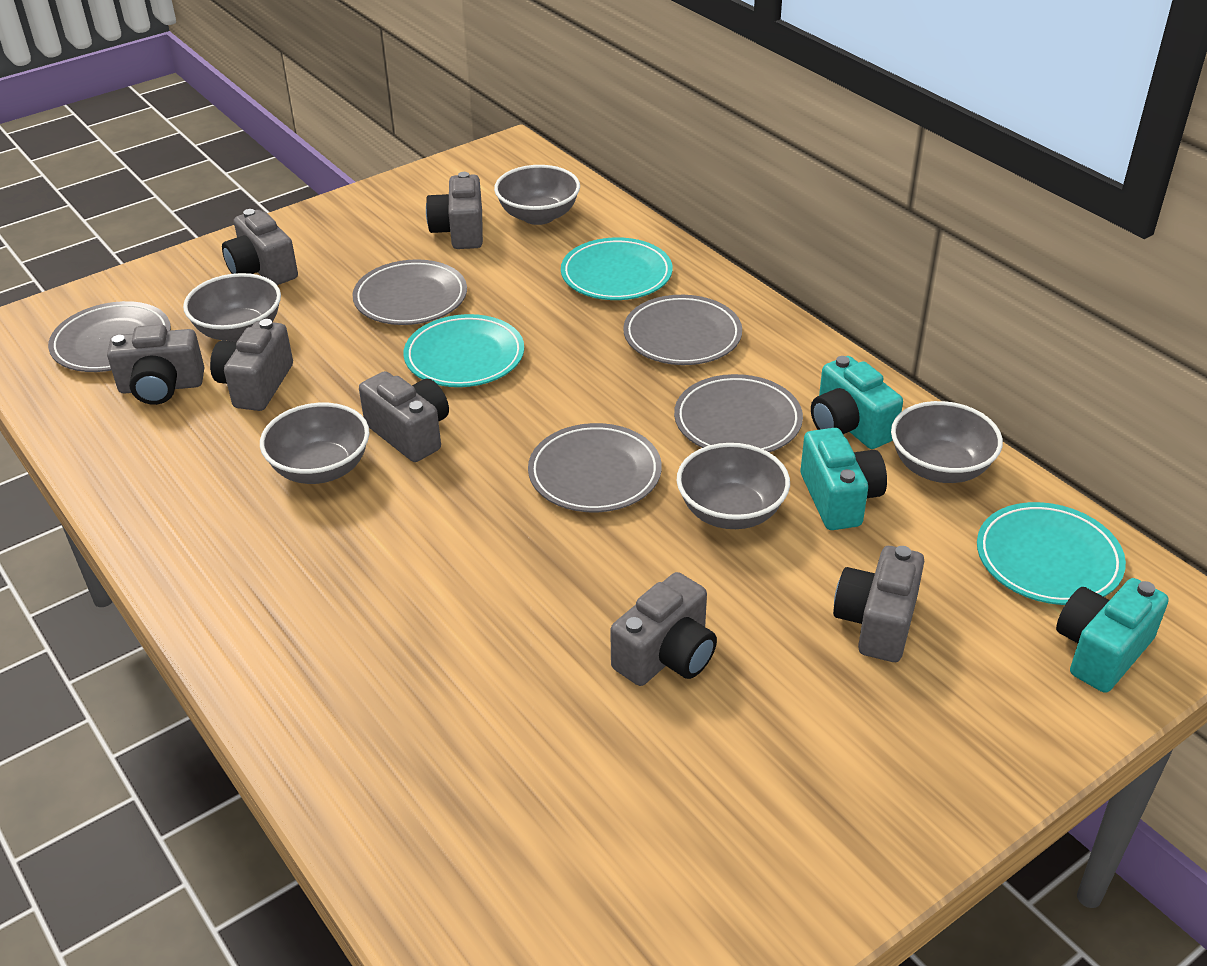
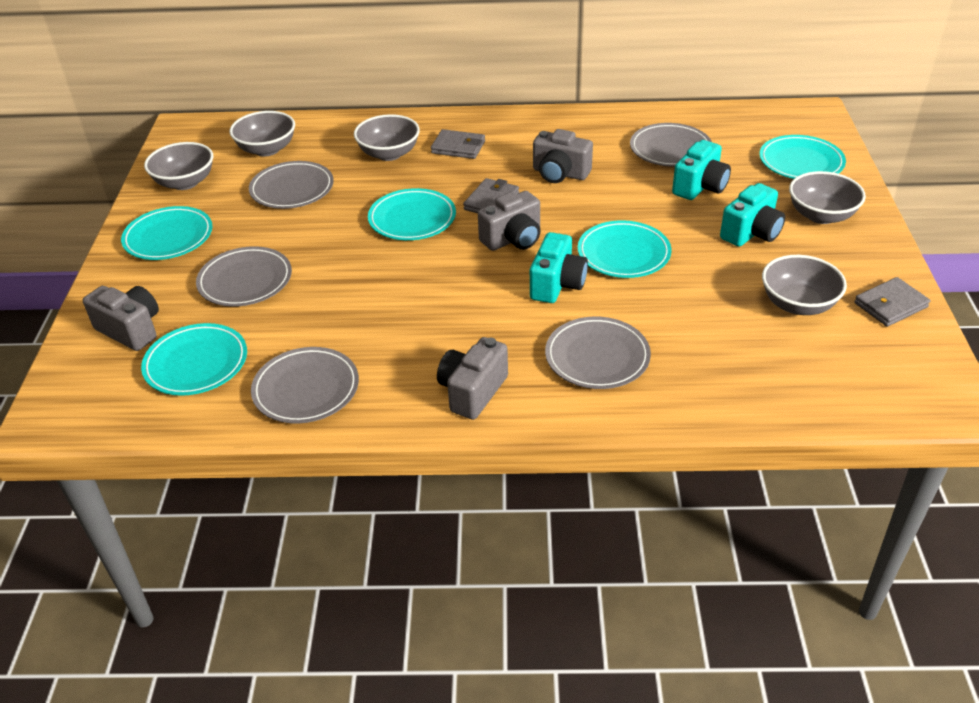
grey camera: 7 -> 4
grey wallet: 0 -> 3
turquoise plate: 3 -> 5

